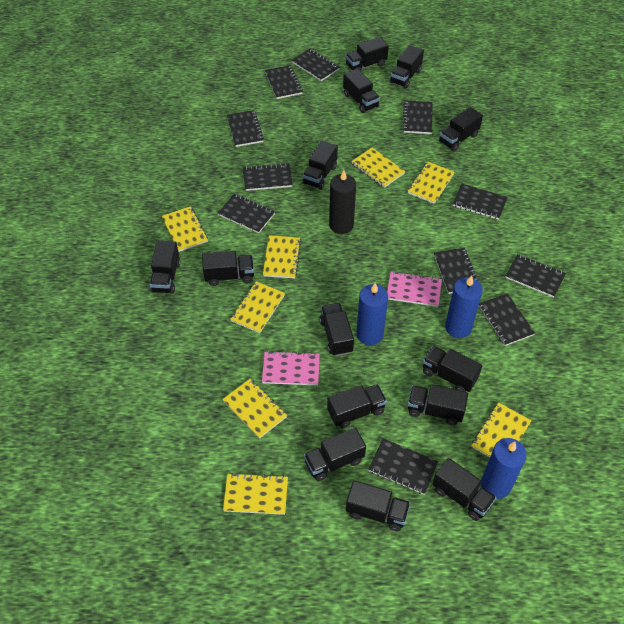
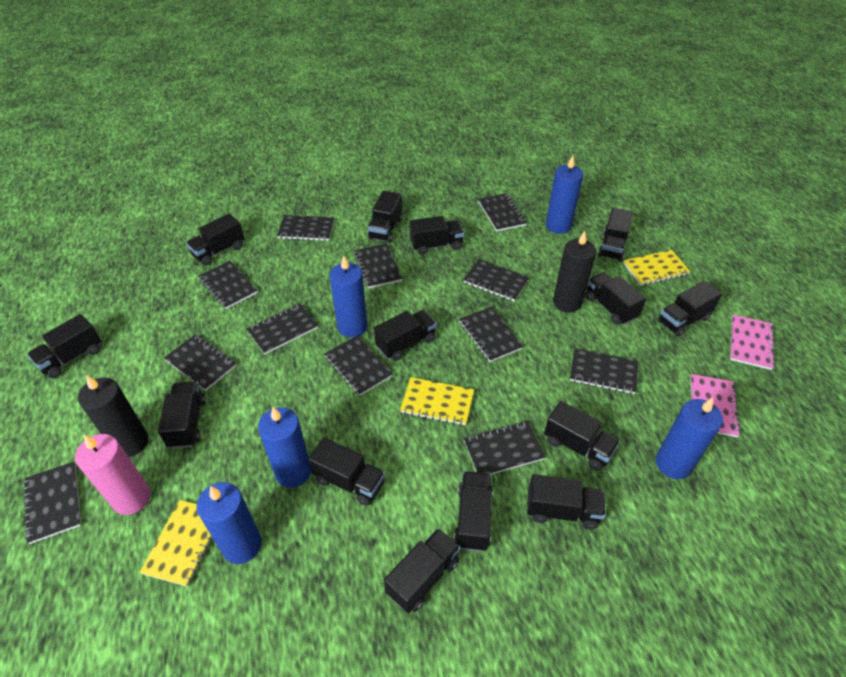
black candle: 1 -> 2
black notebook: 11 -> 12
blue candle: 3 -> 5
pink candle: 0 -> 1
yellow notebook: 8 -> 3

